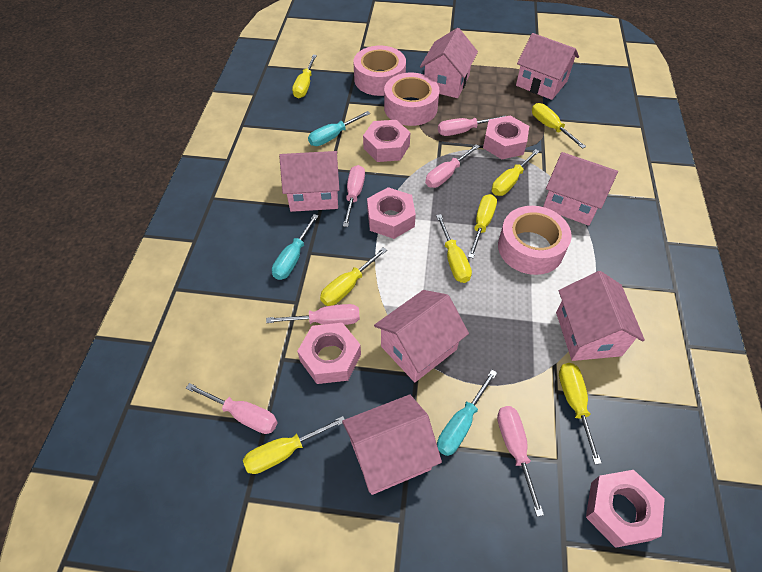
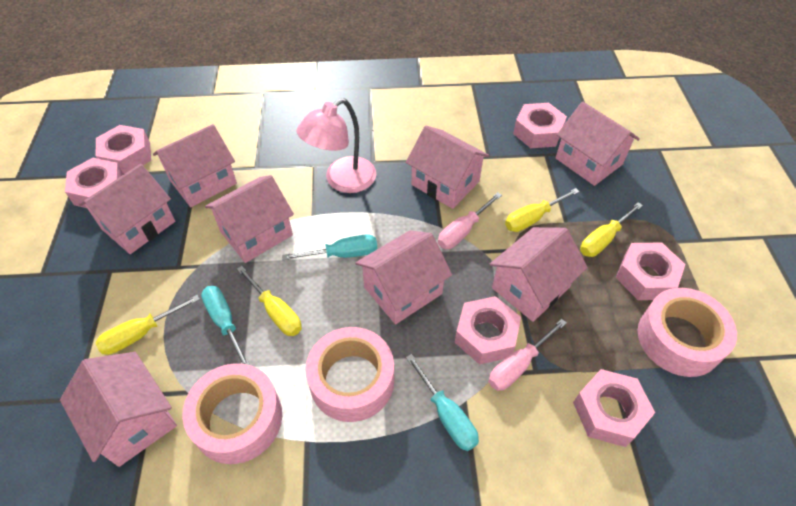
pink house: 7 -> 8
pink lamp: 0 -> 1
pink nut: 5 -> 6
pink screwdriver: 6 -> 2
yellow screwdriver: 8 -> 4

